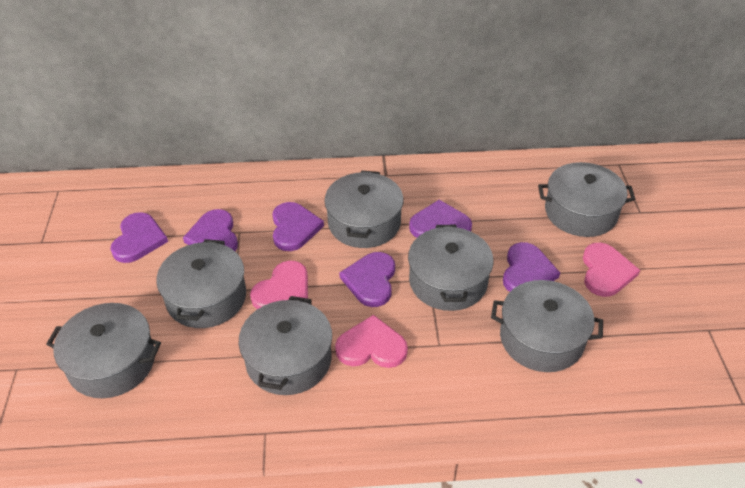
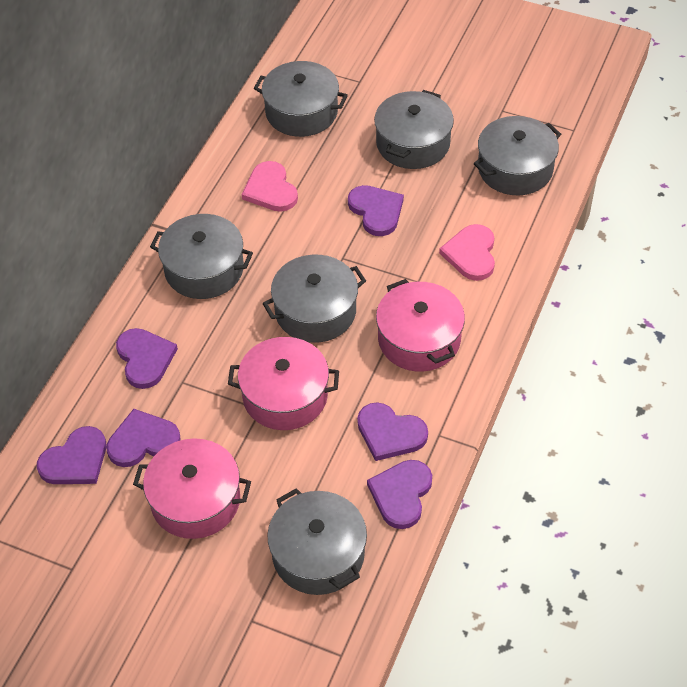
grey pot: 7 -> 6
pink heart: 3 -> 2
pink pot: 0 -> 3

